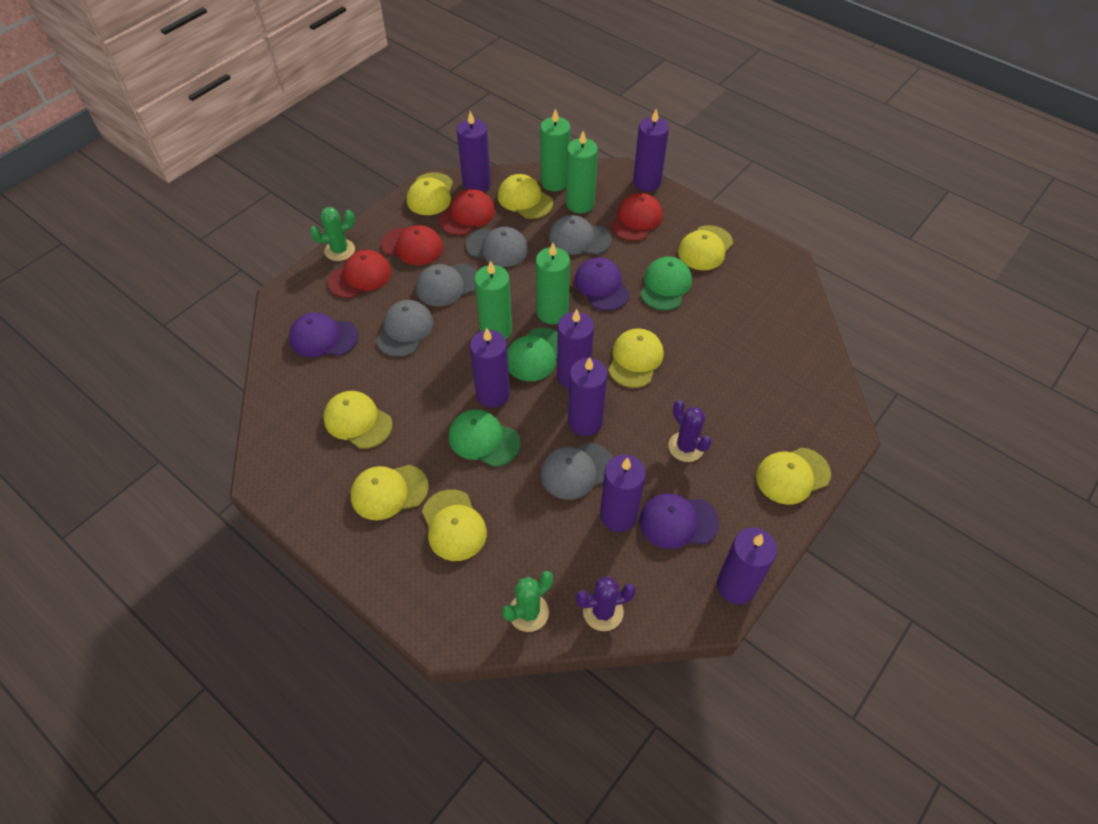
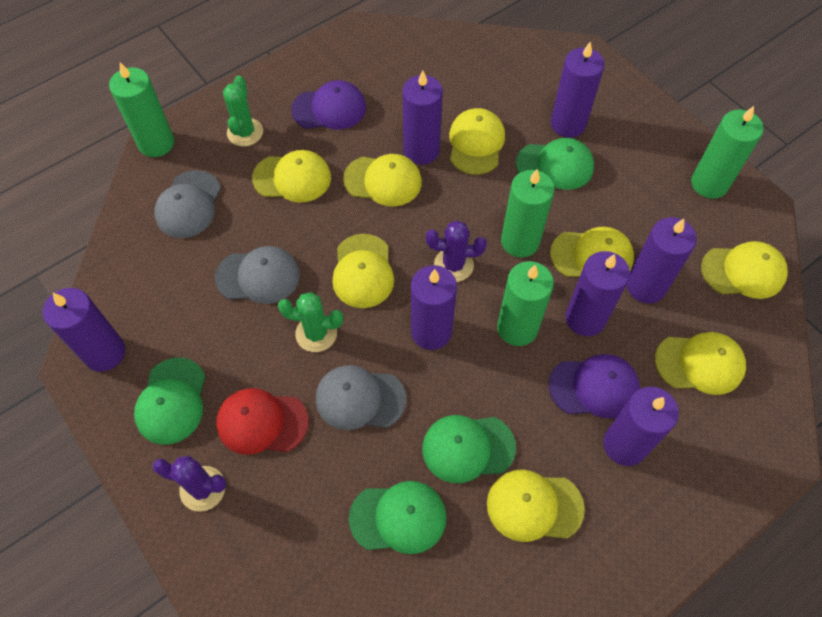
green cap: 3 -> 4
grey cap: 5 -> 3
purple cap: 3 -> 2
red cap: 4 -> 1

